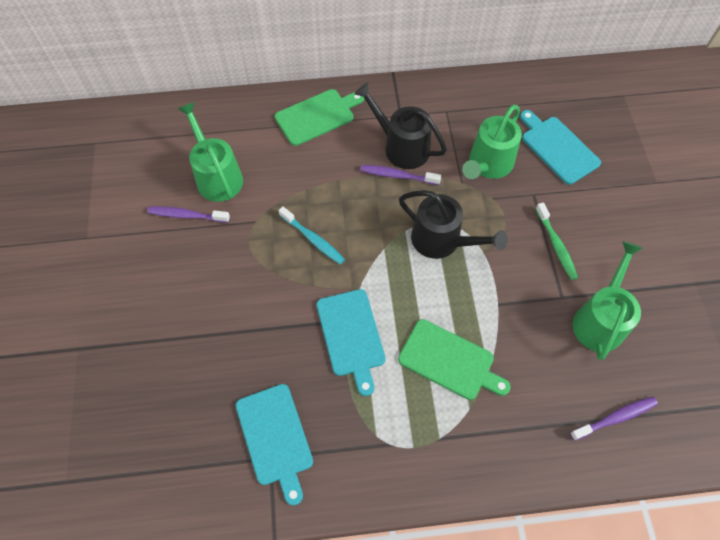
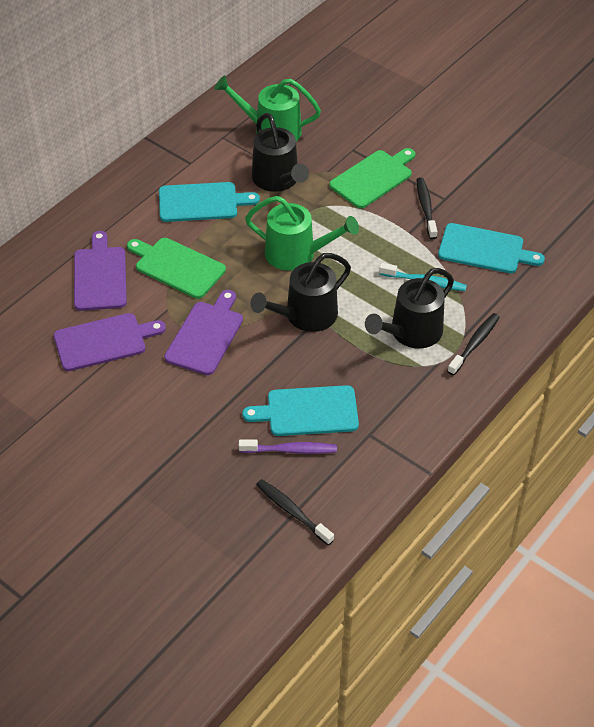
black toothbrush: 0 -> 3
black watering can: 2 -> 3
green toothbrush: 1 -> 0
green watering can: 3 -> 2
purple cutting board: 0 -> 3
purple toothbrush: 3 -> 1

